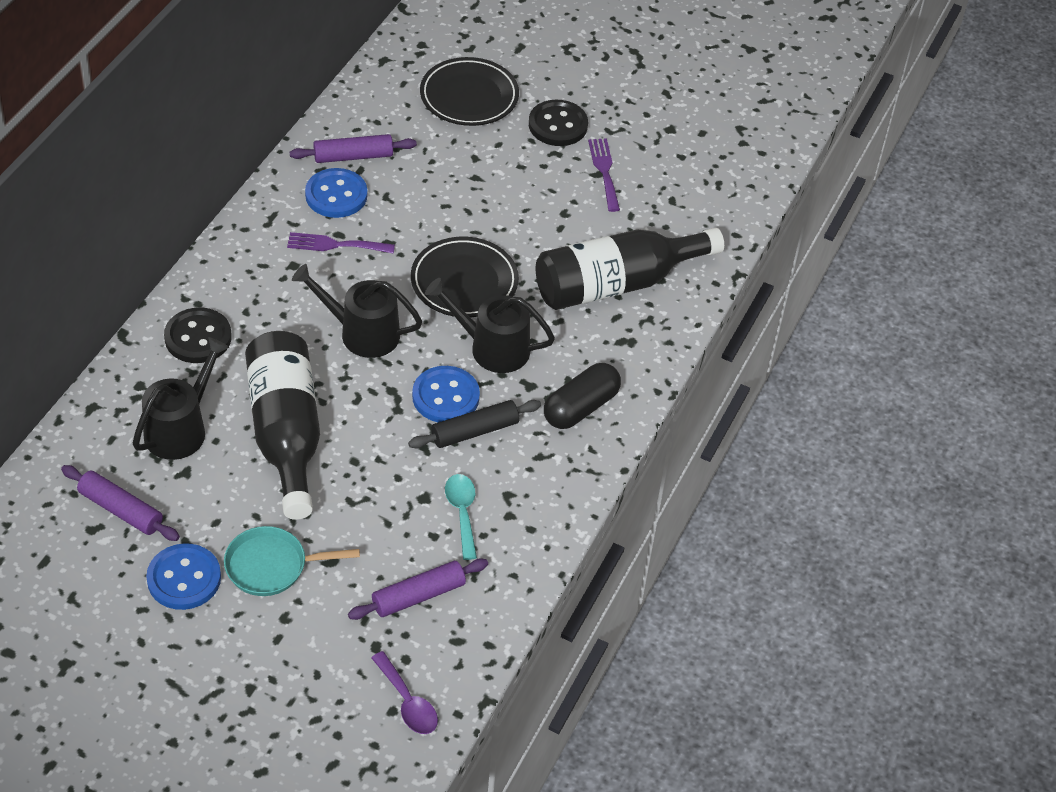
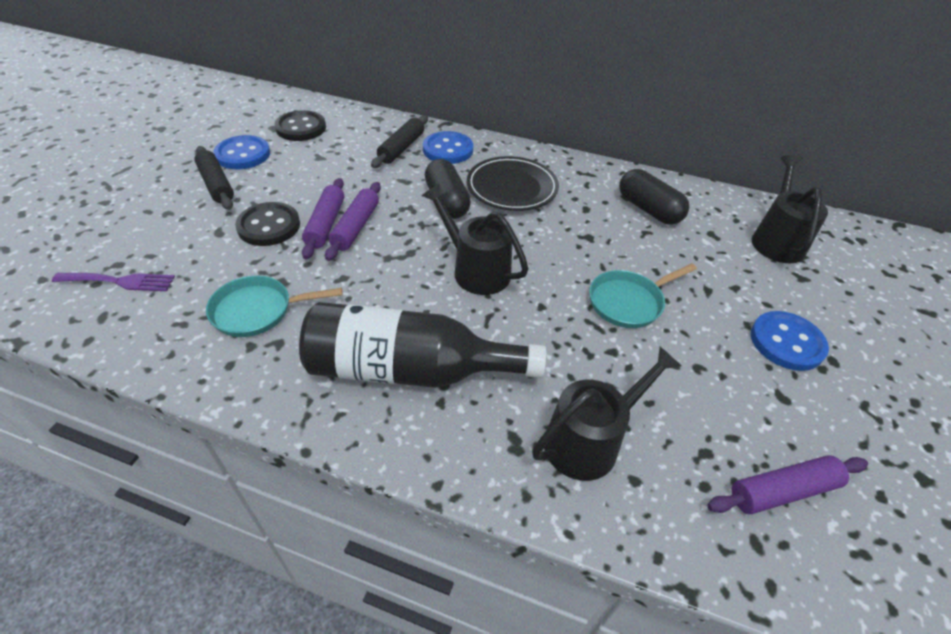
black bottle: 2 -> 1
black capsule: 1 -> 2
black plate: 2 -> 1
black rolling pin: 1 -> 2
purple fork: 2 -> 1
purple spoon: 1 -> 0
turquoise pan: 1 -> 2
turquoise spoon: 1 -> 0

